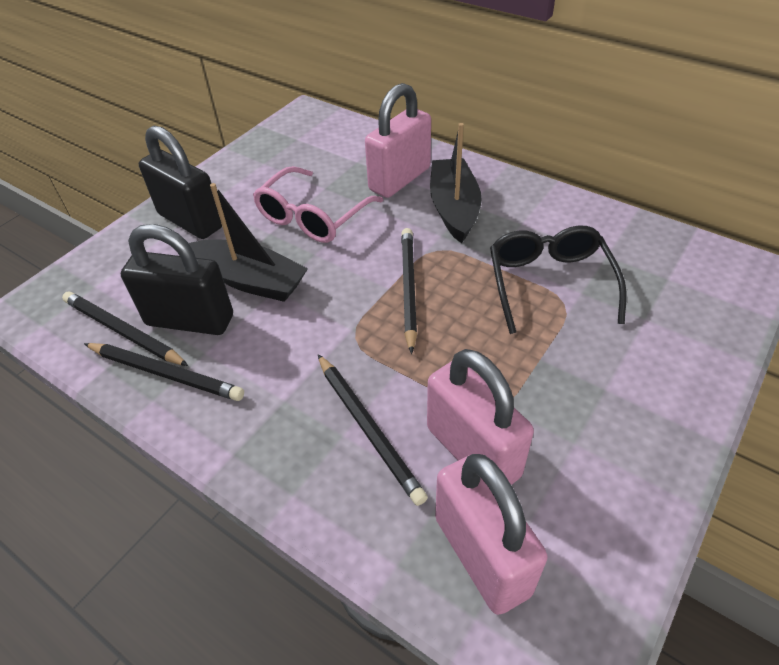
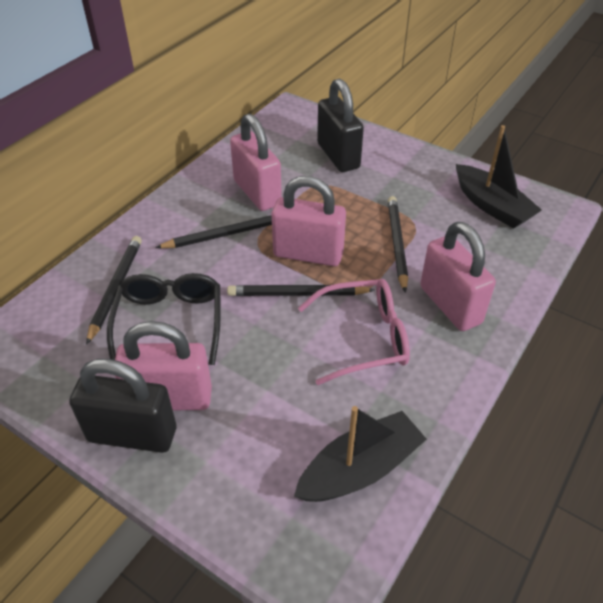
pink padlock: 3 -> 4

